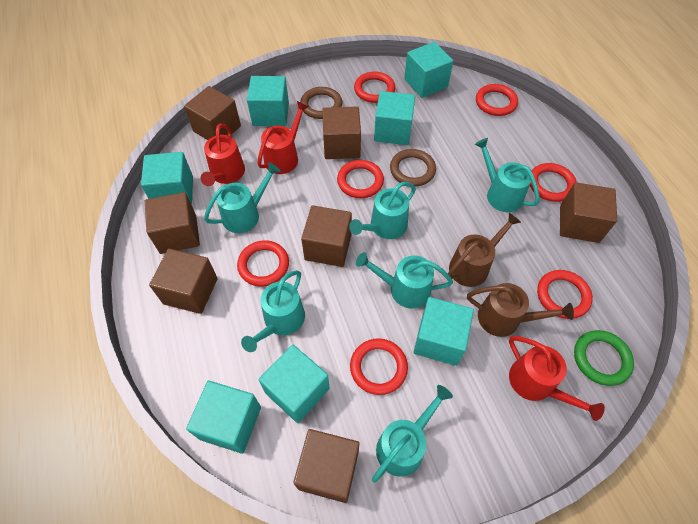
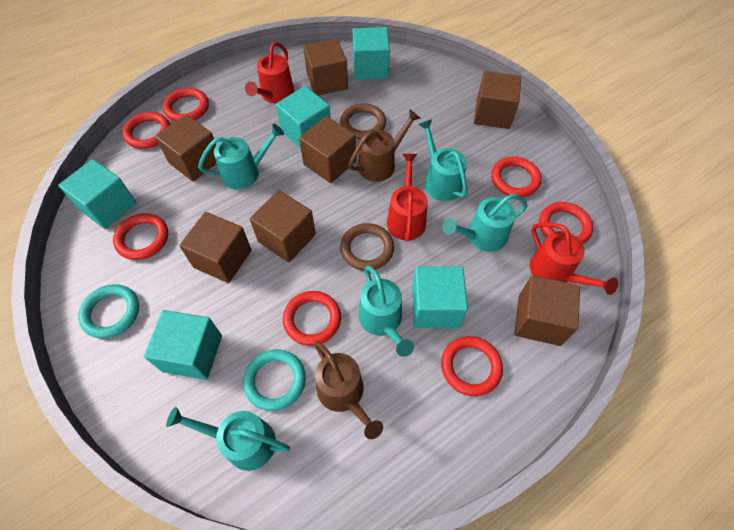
green ring: 1 -> 0
turquoise cube: 7 -> 5
turquoise ring: 0 -> 2
turquoise watering can: 6 -> 5

